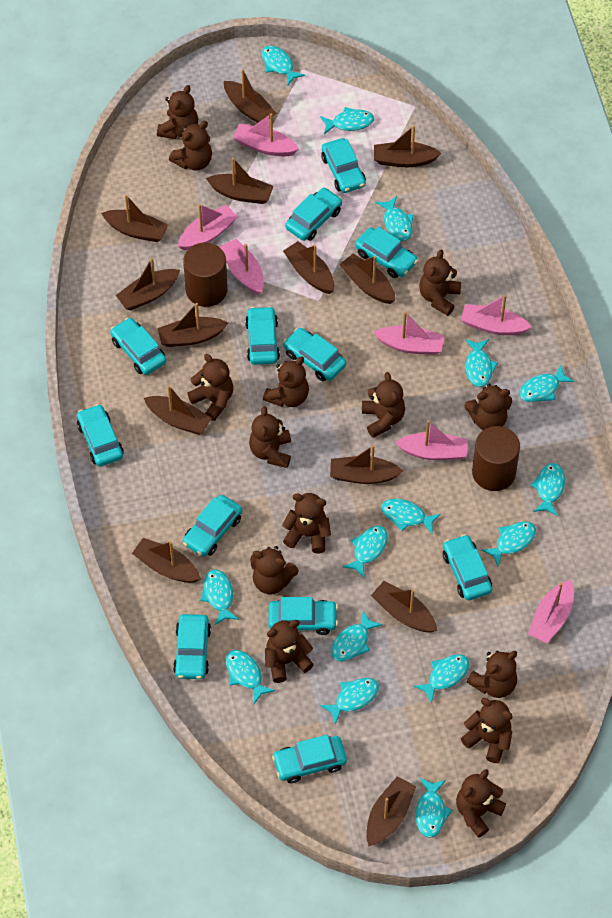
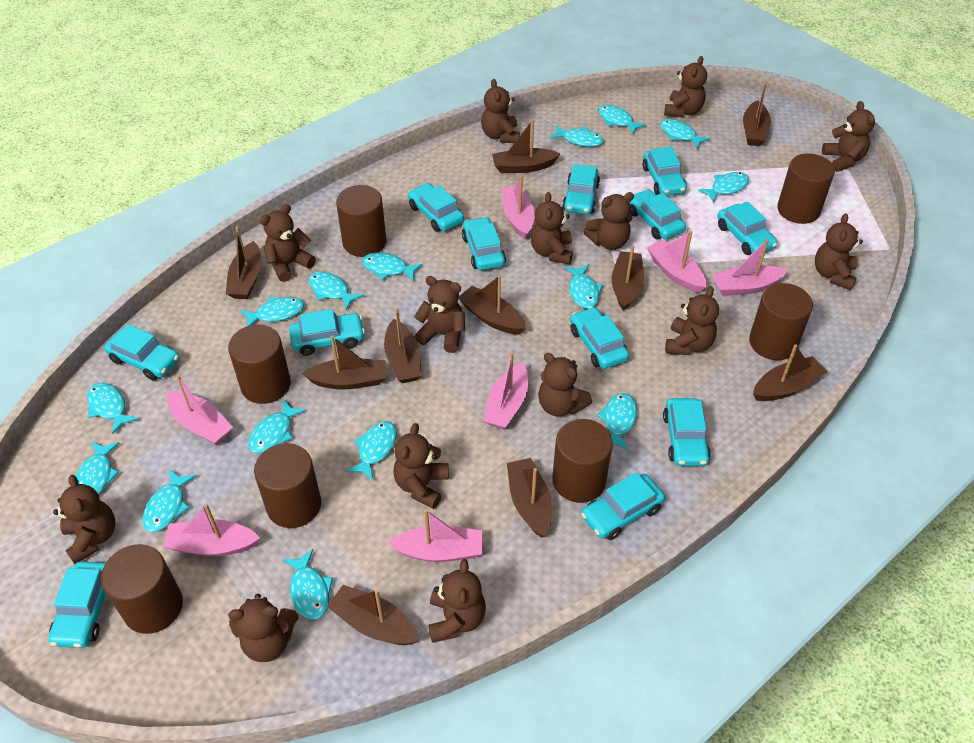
brown boat: 13 -> 10
brown cylinder: 2 -> 7

